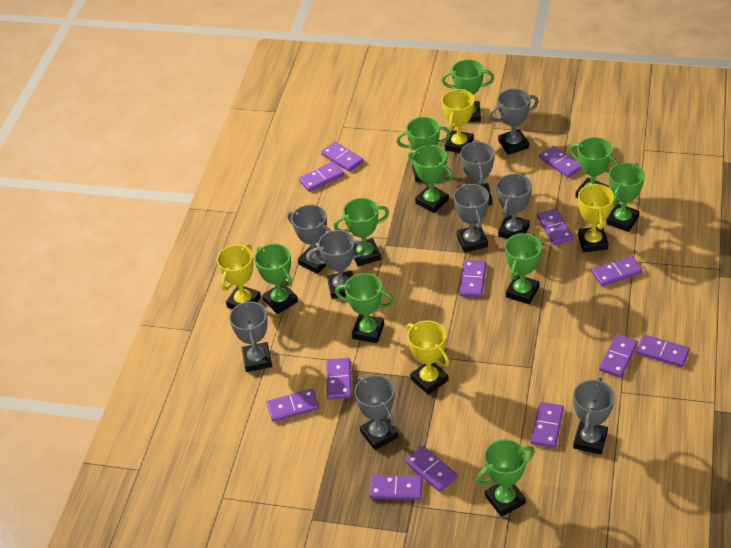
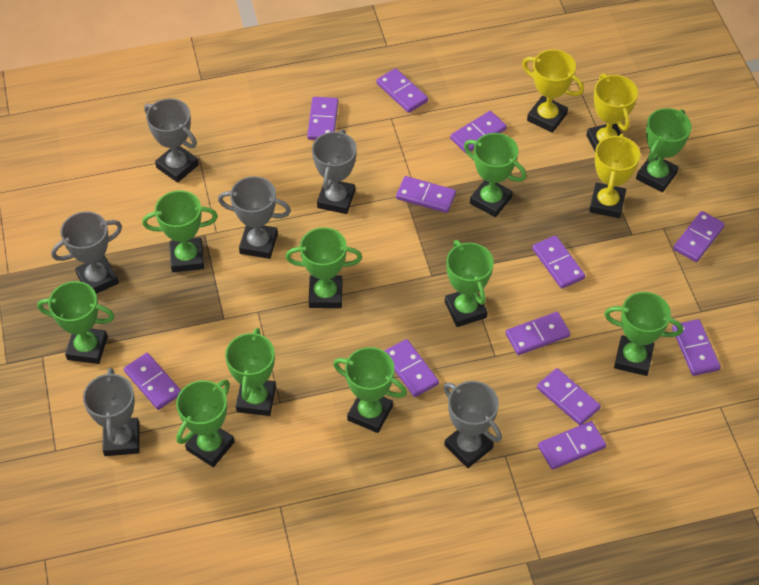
grey trophy: 9 -> 6
purple domino: 13 -> 12
yellow trophy: 4 -> 3

